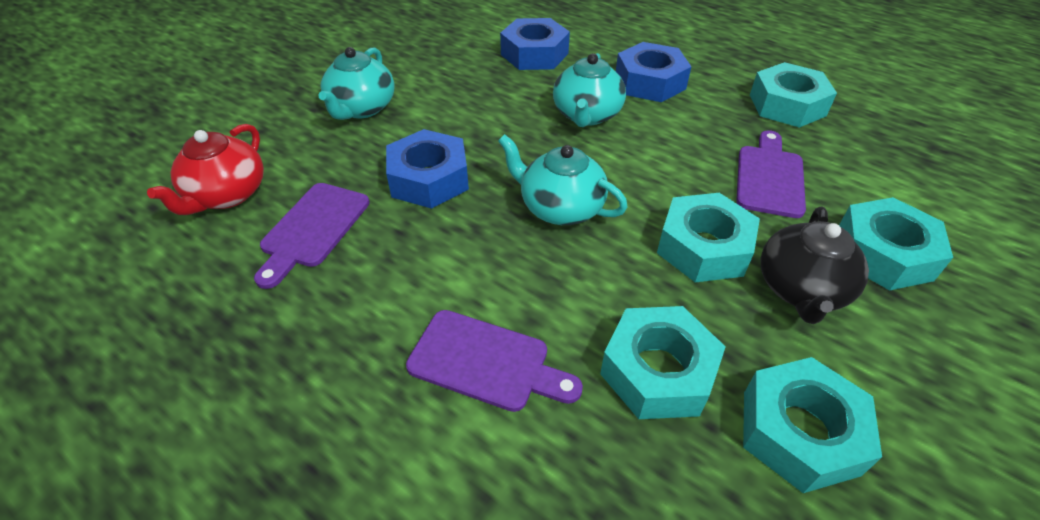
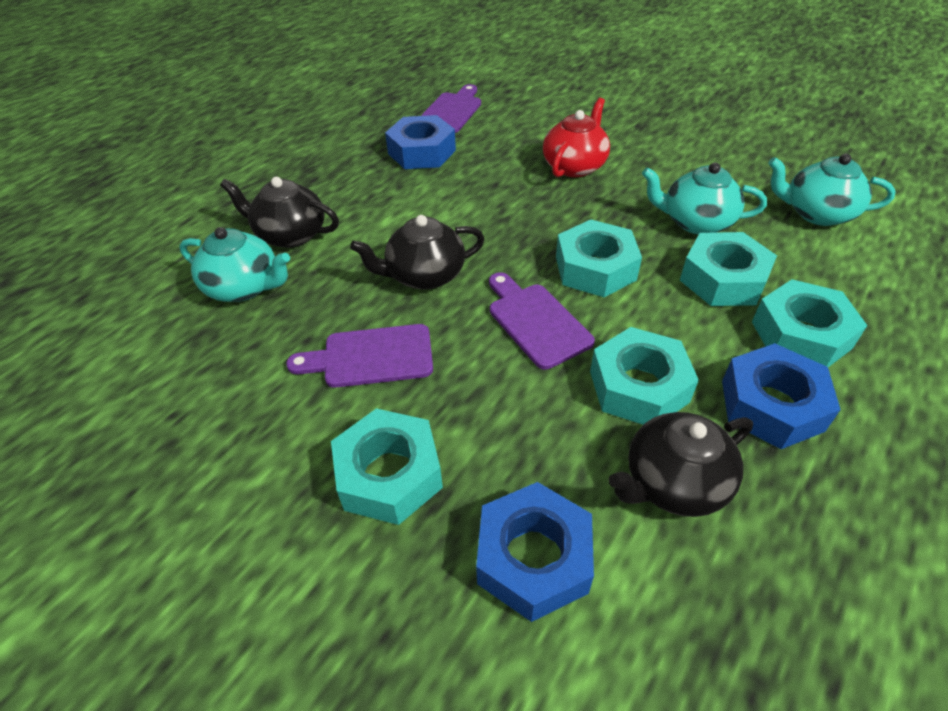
black teapot: 1 -> 3

